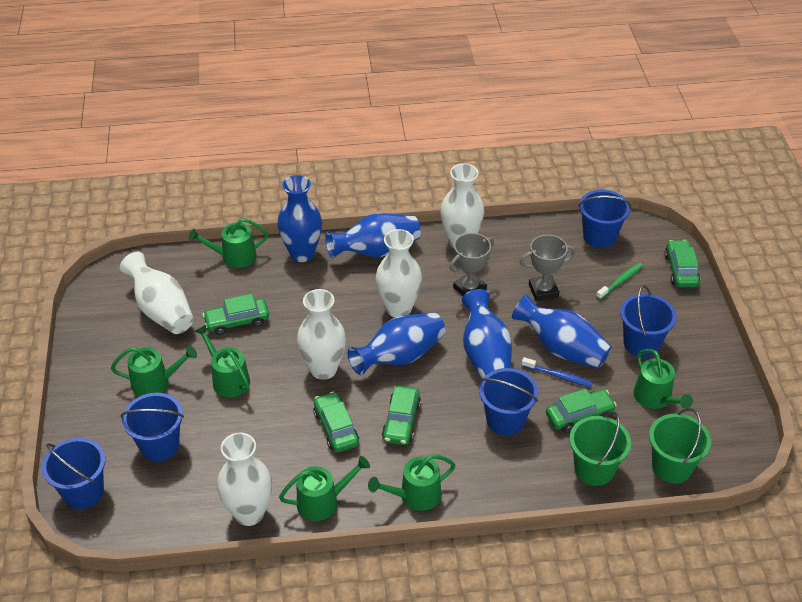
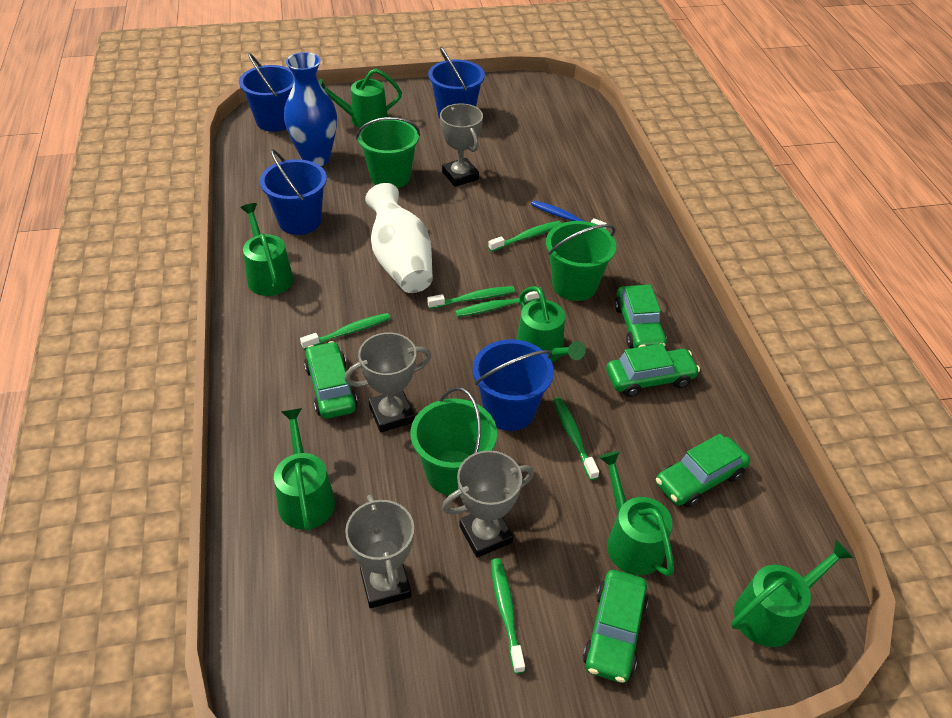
blue bucket: 5 -> 4
blue vase: 5 -> 1
green bucket: 2 -> 3
green toothbrush: 1 -> 6
grey trophy: 2 -> 4
white vase: 5 -> 1

